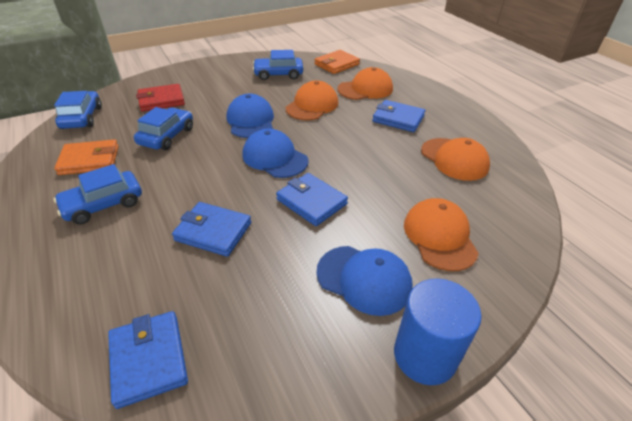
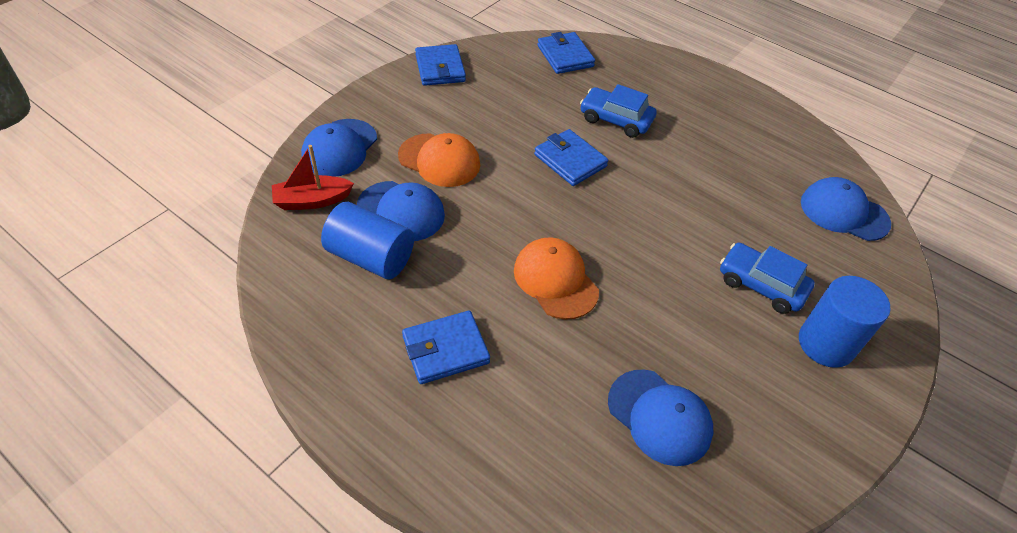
blue cap: 3 -> 4
blue car: 4 -> 2
blue cylinder: 1 -> 2
orange cap: 4 -> 2
orange wallet: 2 -> 0
red boat: 0 -> 1
red wallet: 1 -> 0

